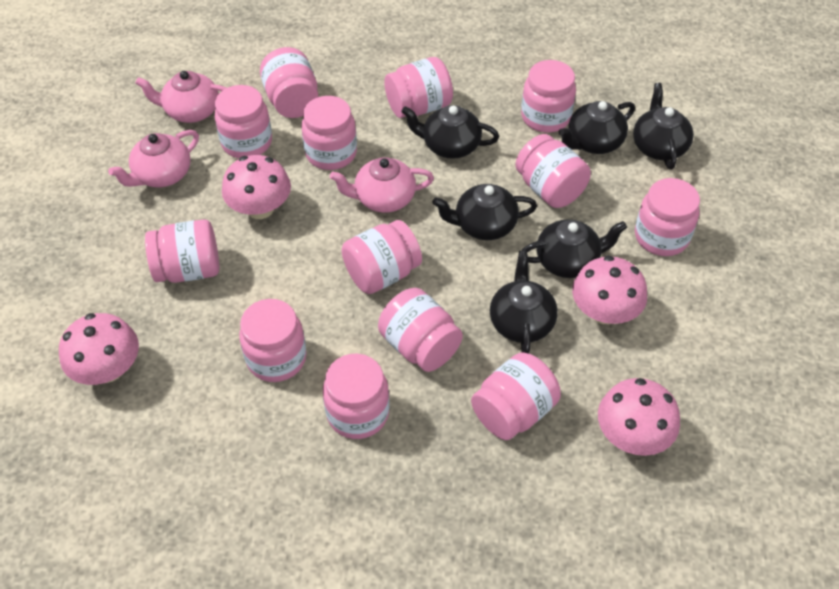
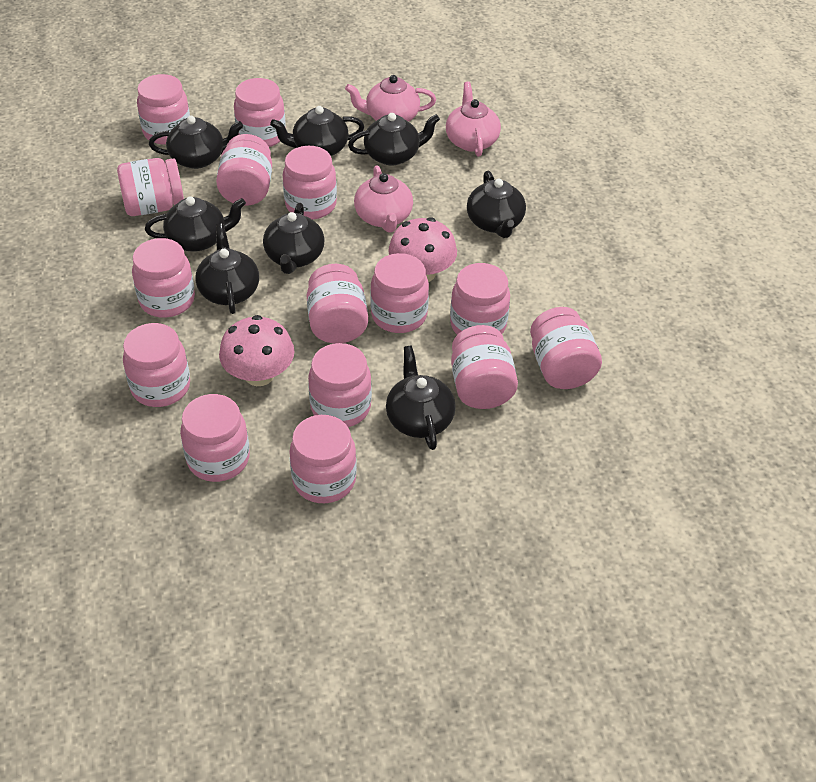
black teapot: 6 -> 8
pink jar: 13 -> 15
pink mushroom: 4 -> 2

